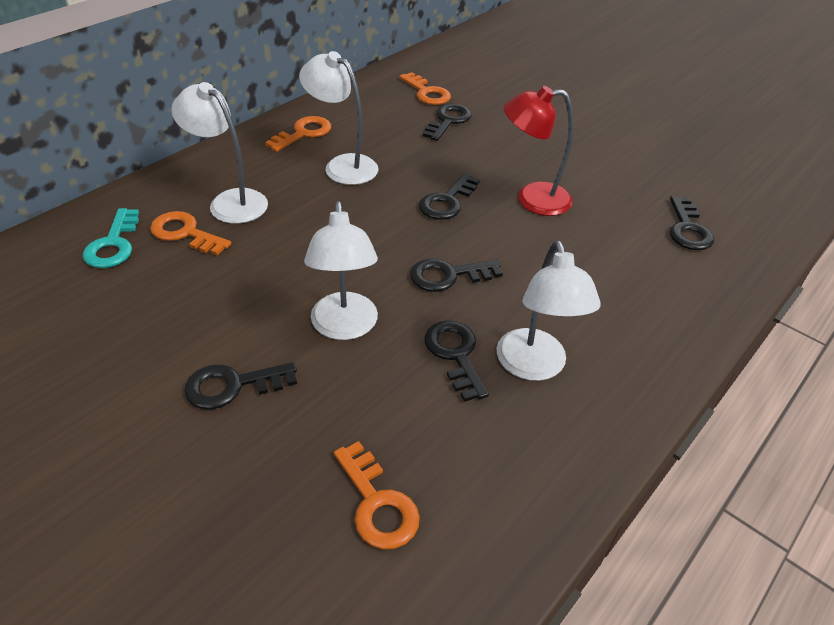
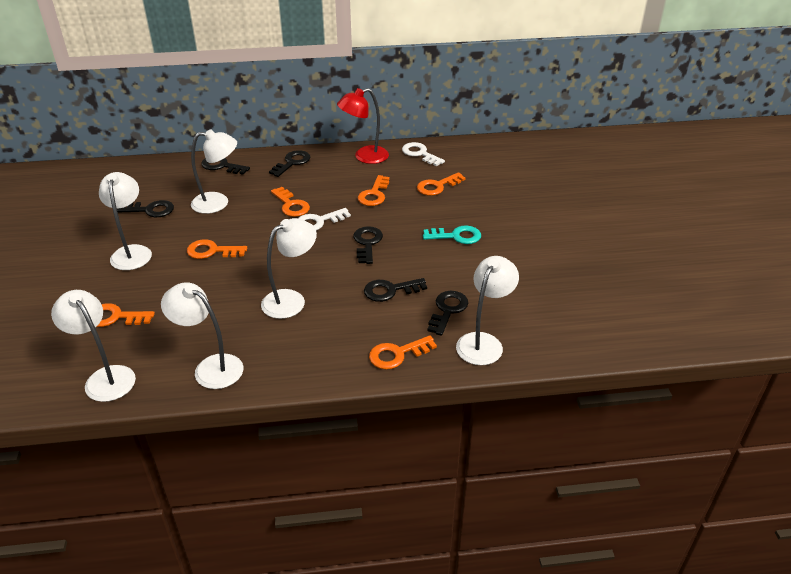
orange key: 4 -> 6
white key: 0 -> 2
white lamp: 4 -> 6

